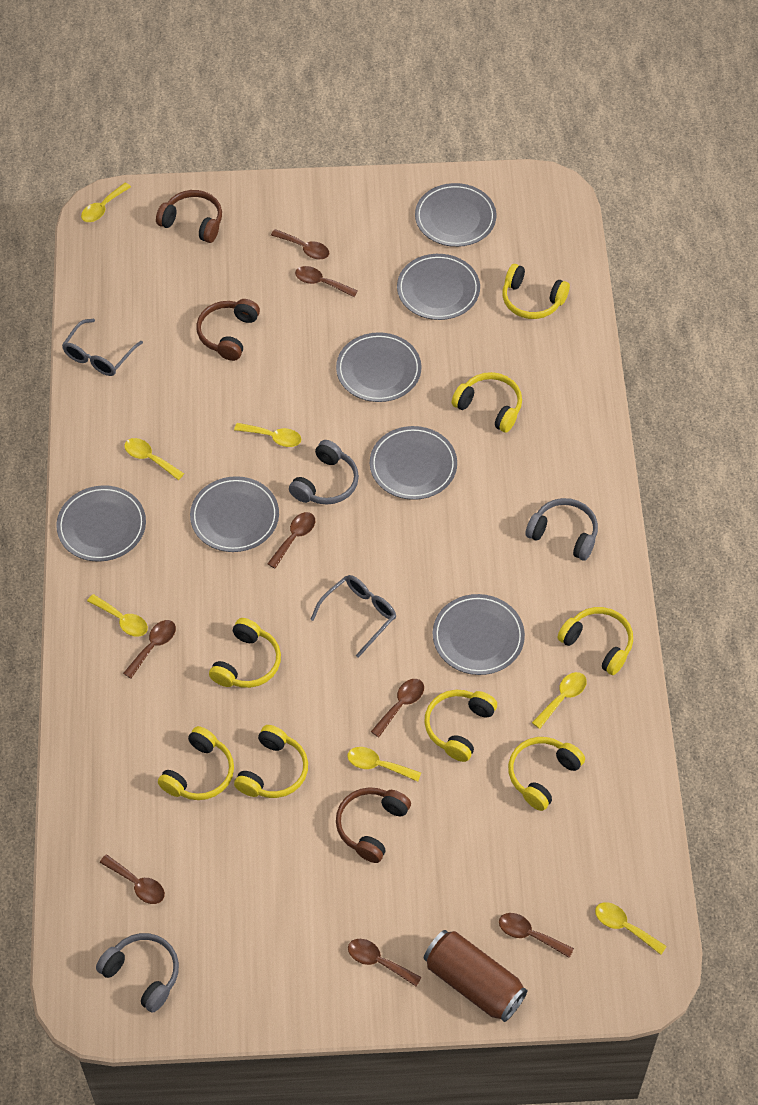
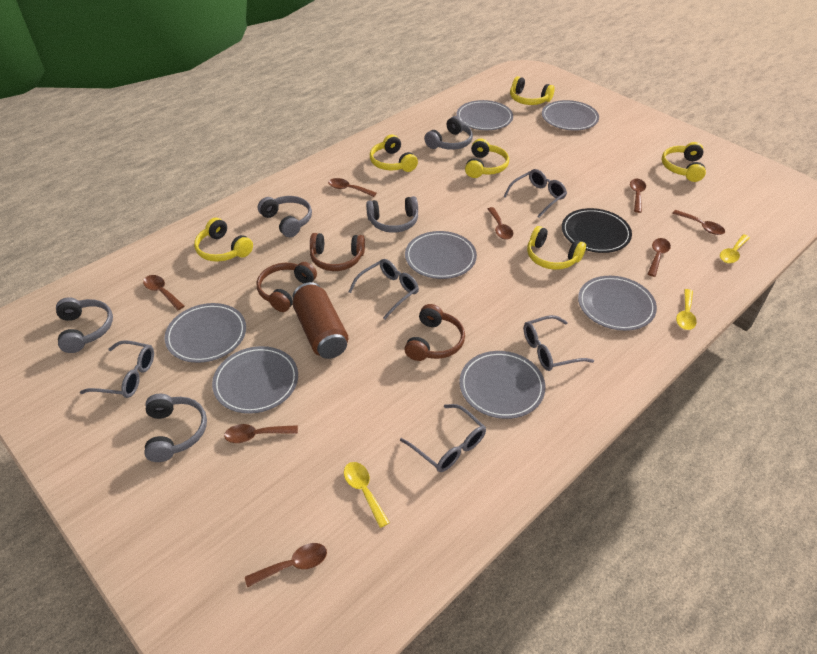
black plate: 0 -> 1
grey glasses: 2 -> 5
grey headphones: 3 -> 5
yellow headphones: 8 -> 6
yellow spoon: 7 -> 3

